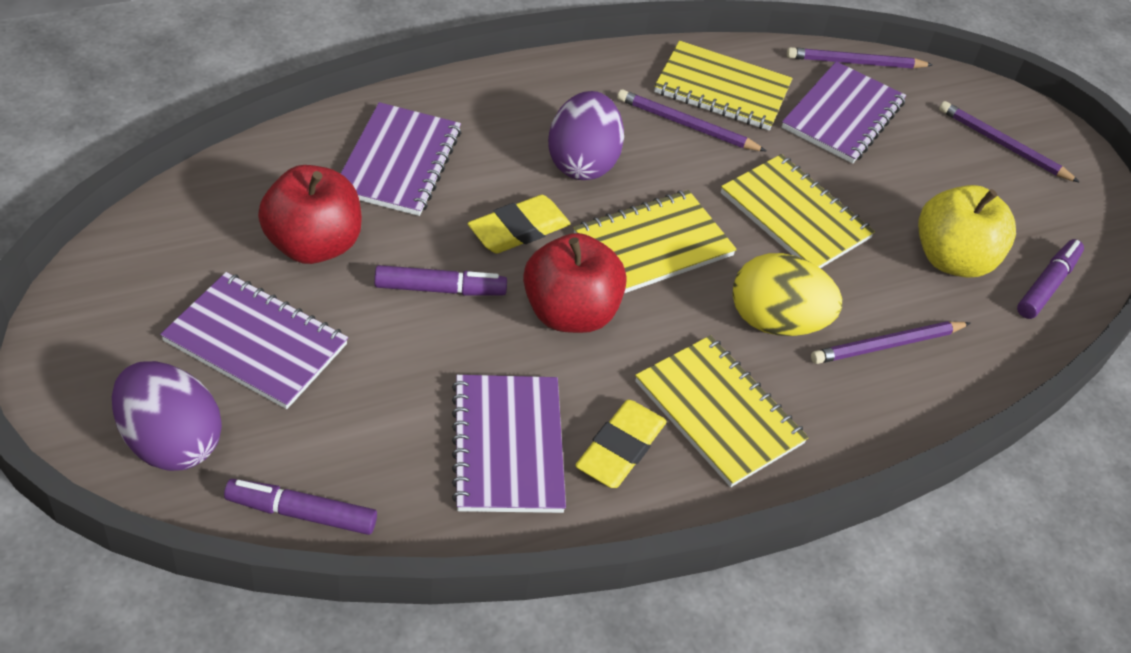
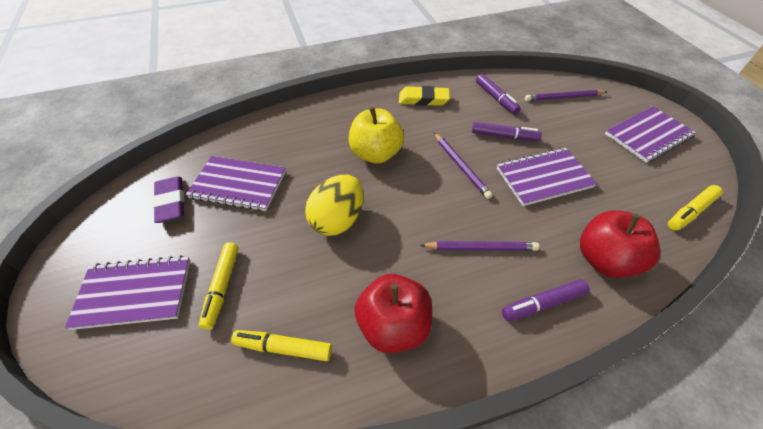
purple egg: 2 -> 0
purple eraser: 0 -> 1
purple pencil: 4 -> 3
yellow eraser: 2 -> 1
yellow marker: 0 -> 3
yellow notebook: 4 -> 0

